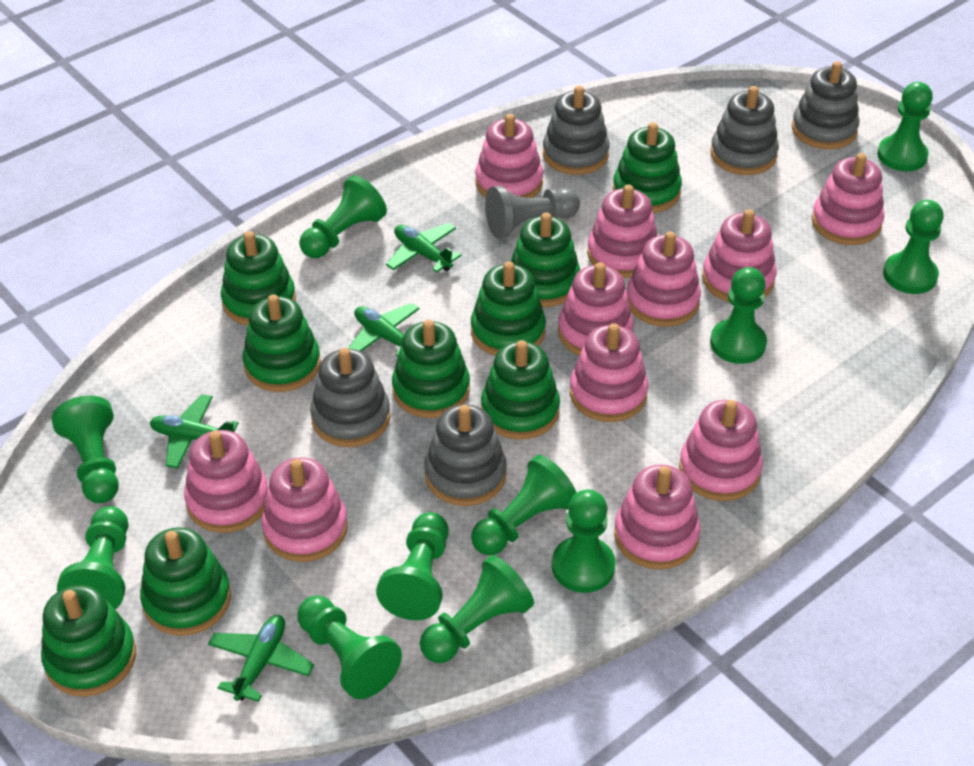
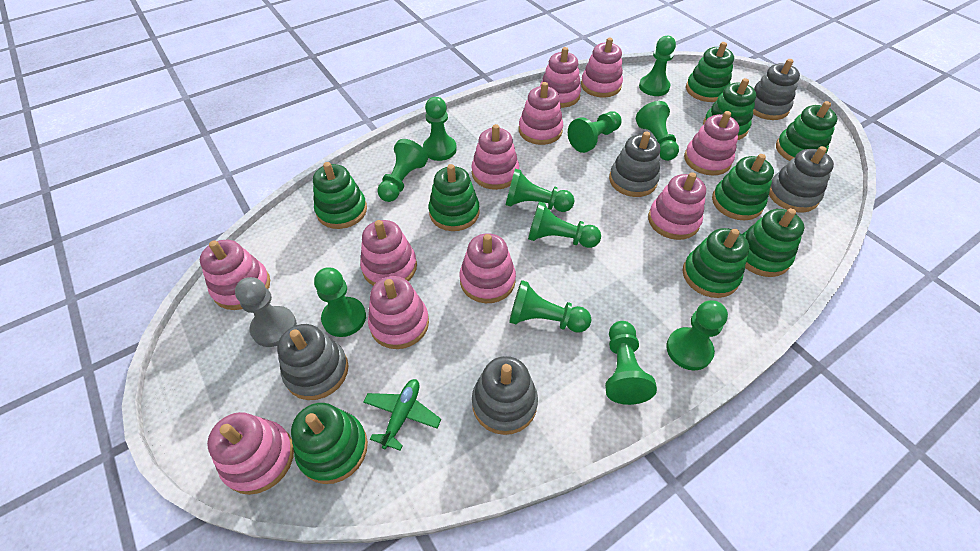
green plane: 4 -> 1

